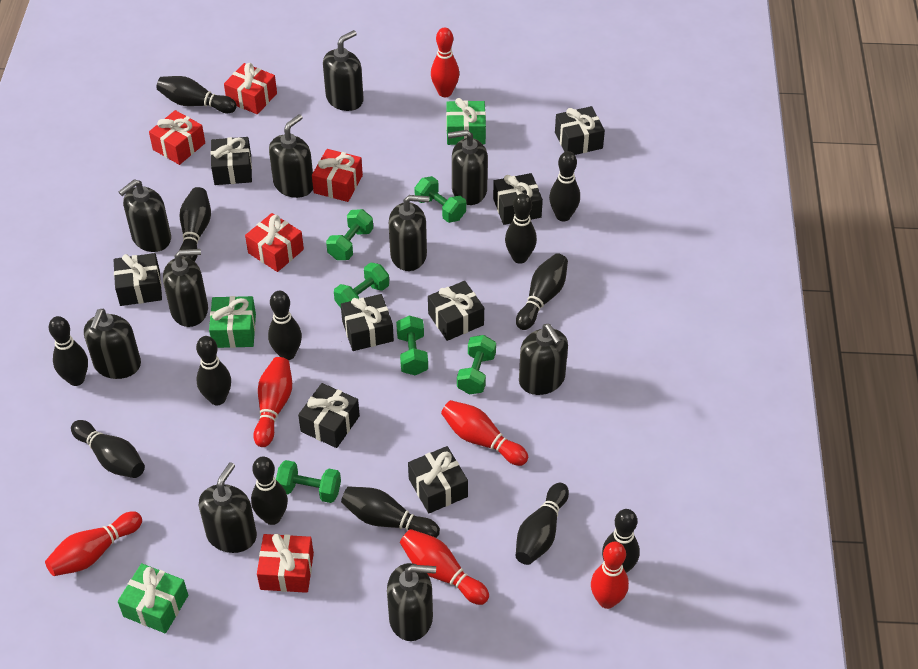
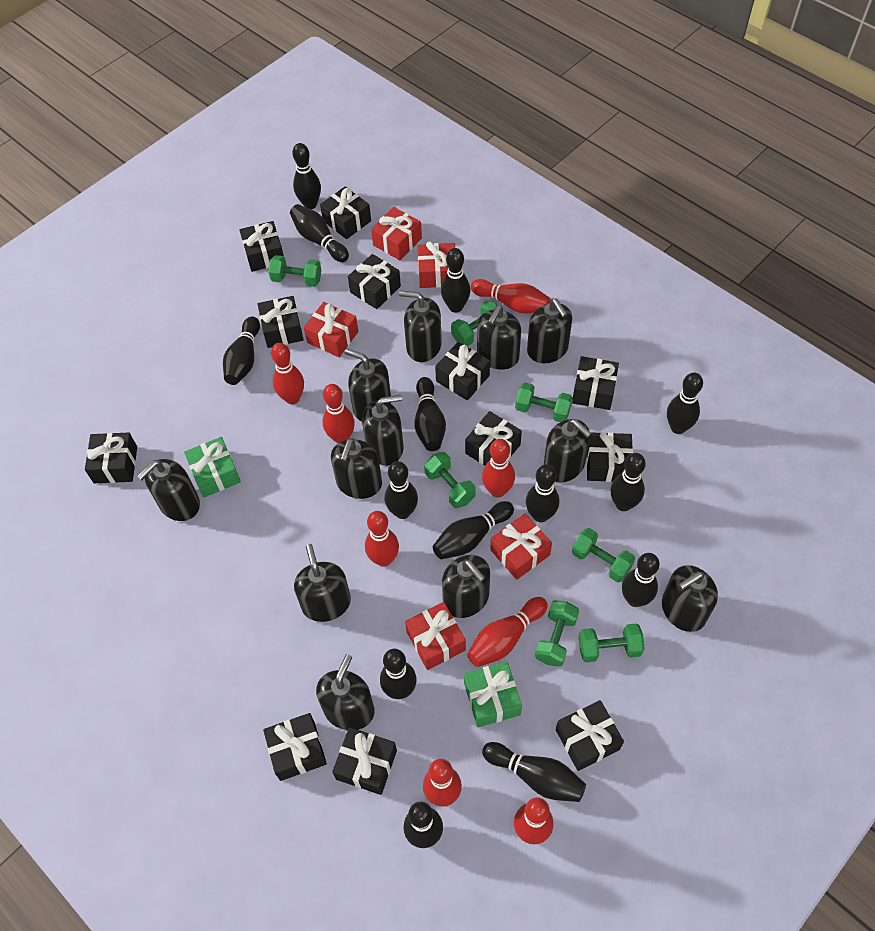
black bowling pin: 13 -> 14
black gift: 8 -> 12
black soap dispenser: 10 -> 12
green dumbbell: 6 -> 7
green gift: 3 -> 2
red bowling pin: 6 -> 8

